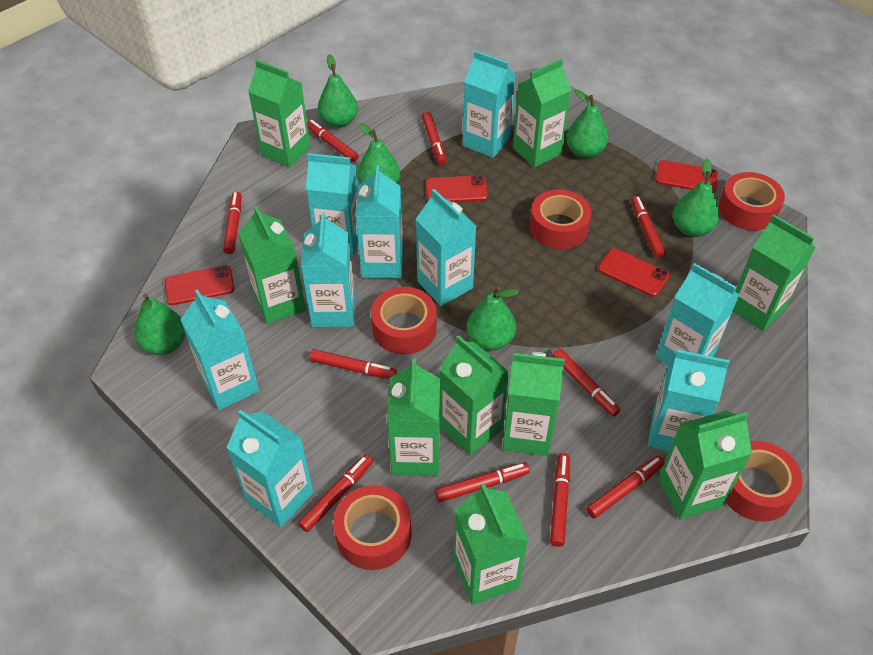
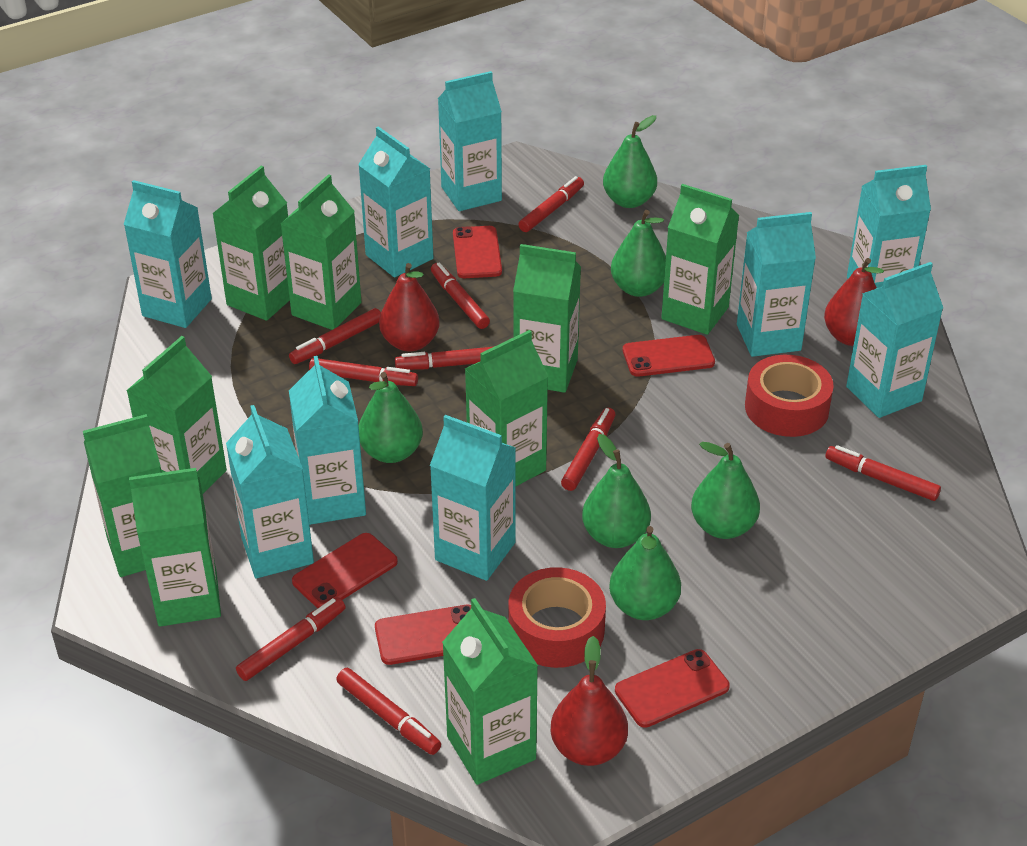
red marker: 10 -> 9
red pear: 0 -> 3
red phone: 4 -> 5
red tape: 5 -> 2

